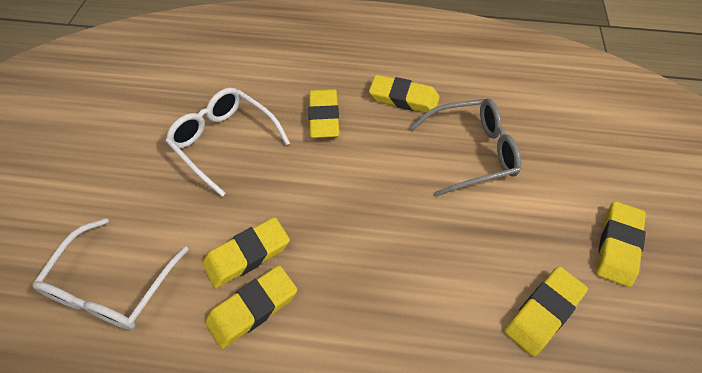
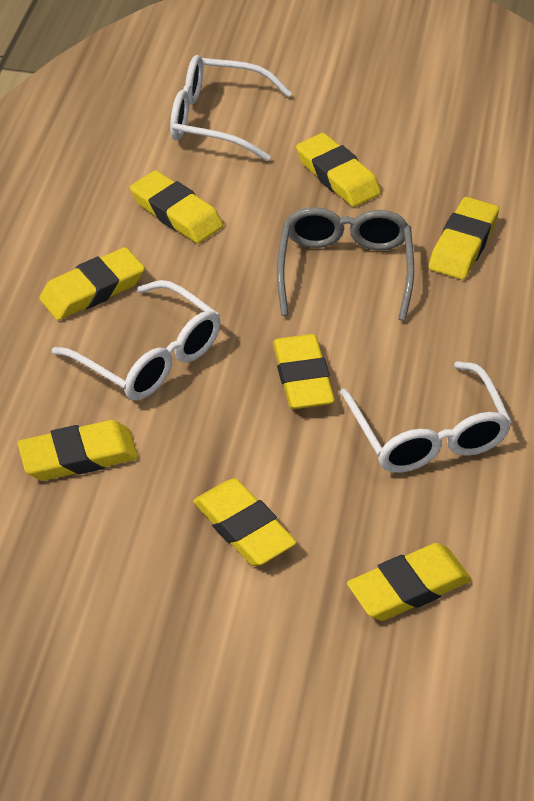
white glasses: 2 -> 3
yellow eraser: 6 -> 8

